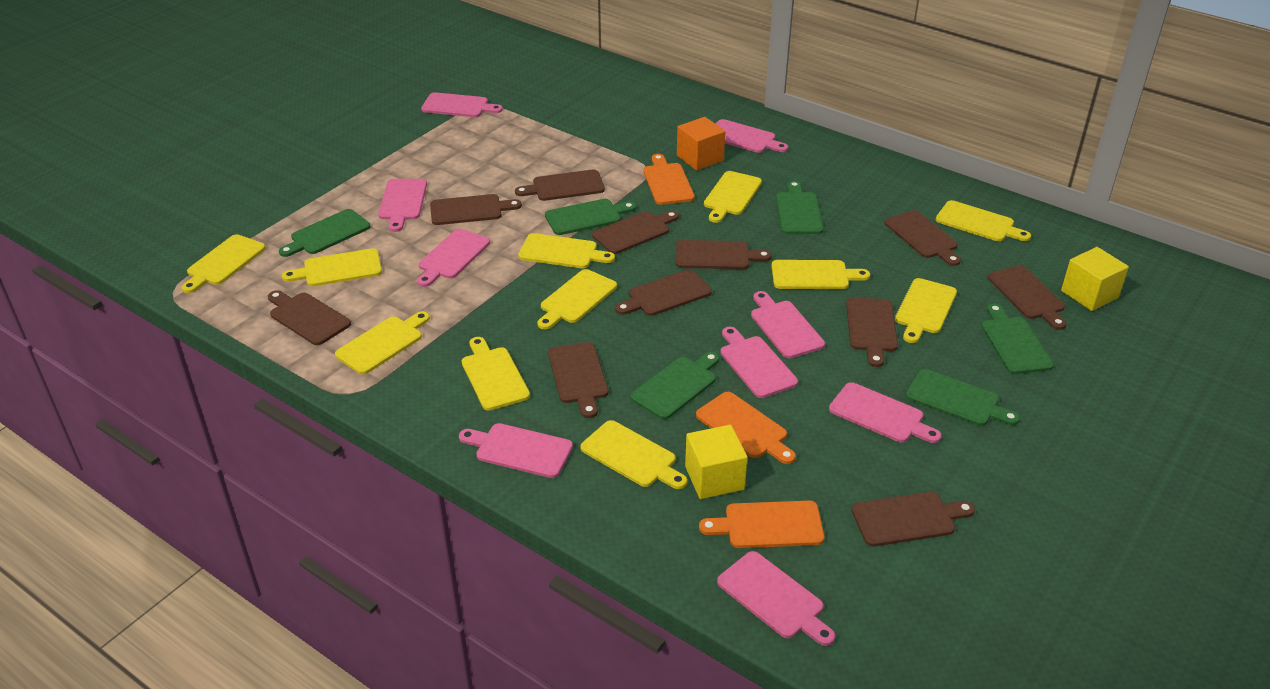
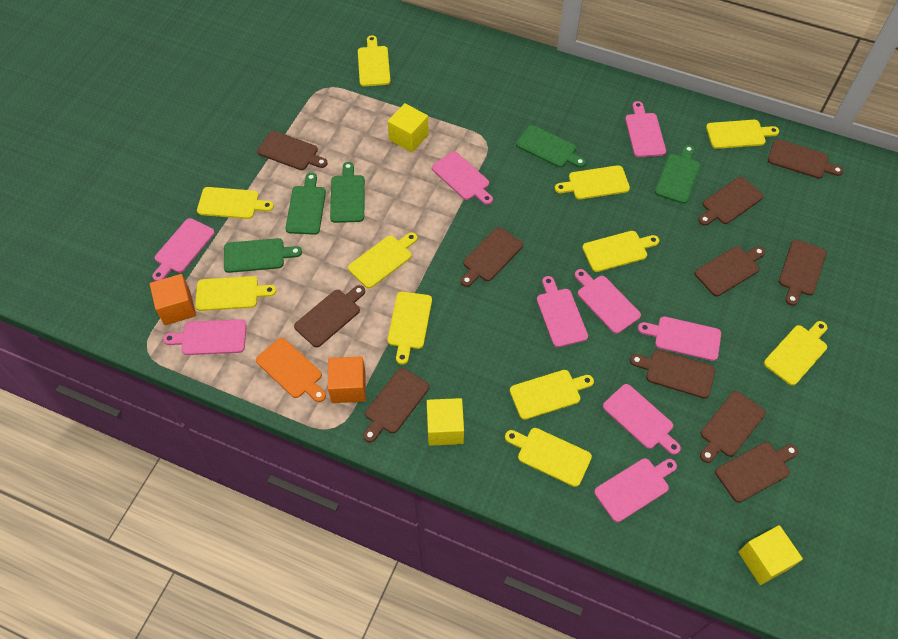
green cutting board: 6 -> 5
orange cube: 1 -> 2
orange cutting board: 3 -> 1
yellow cube: 2 -> 3

